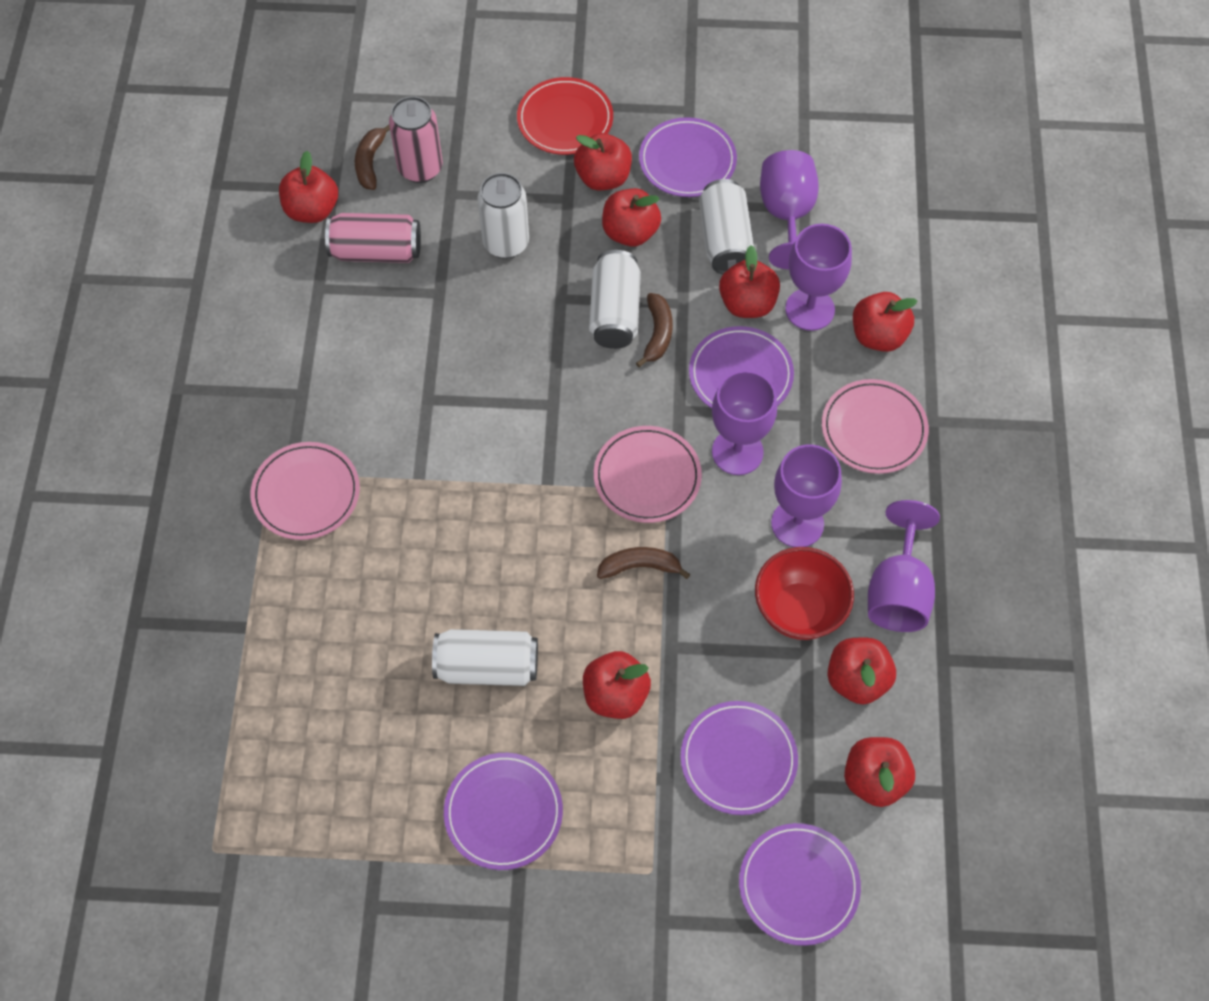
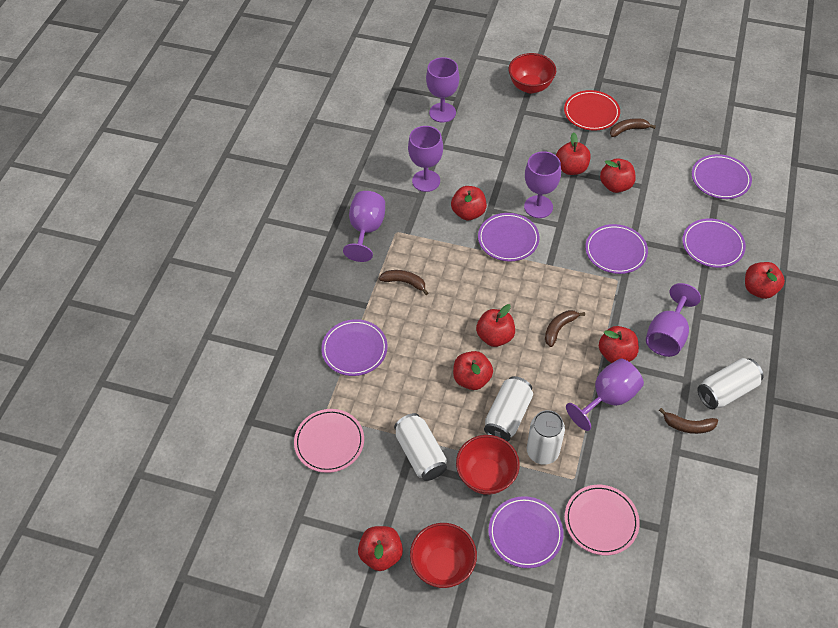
brown banana: 3 -> 4
pink can: 2 -> 0
pink plate: 3 -> 2
purple goblet: 5 -> 6
purple plate: 5 -> 6
red bowl: 1 -> 3

